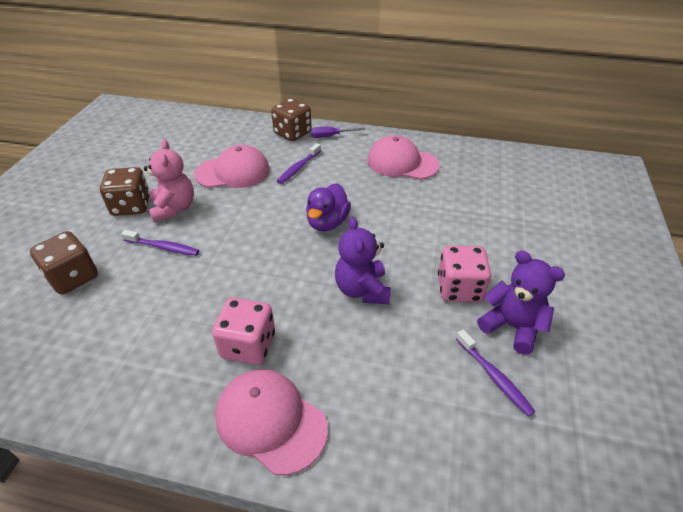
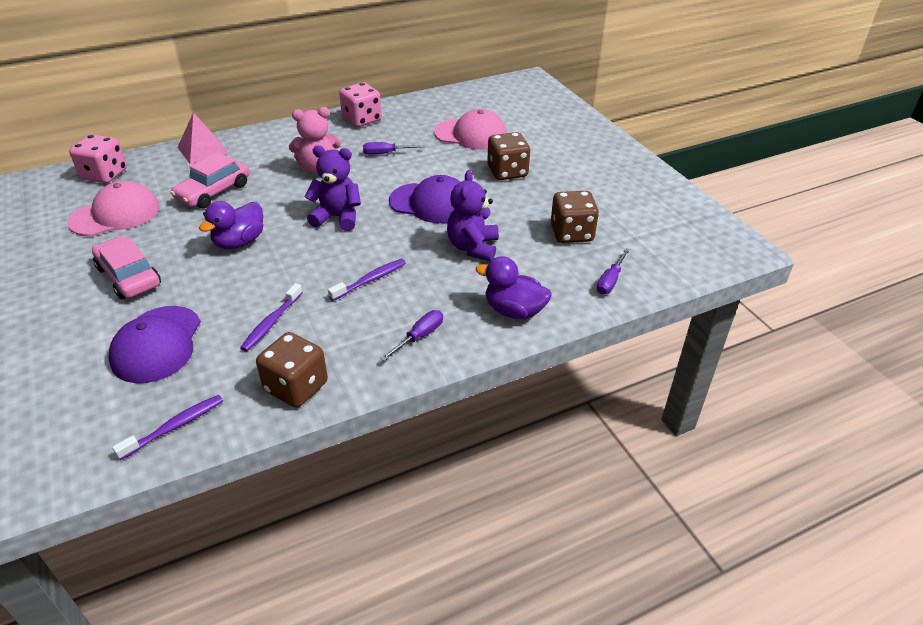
pink cap: 3 -> 2
pink car: 0 -> 2
pink pyramid: 0 -> 1
purple cap: 0 -> 2
purple duck: 1 -> 2
purple screwdriver: 1 -> 3

